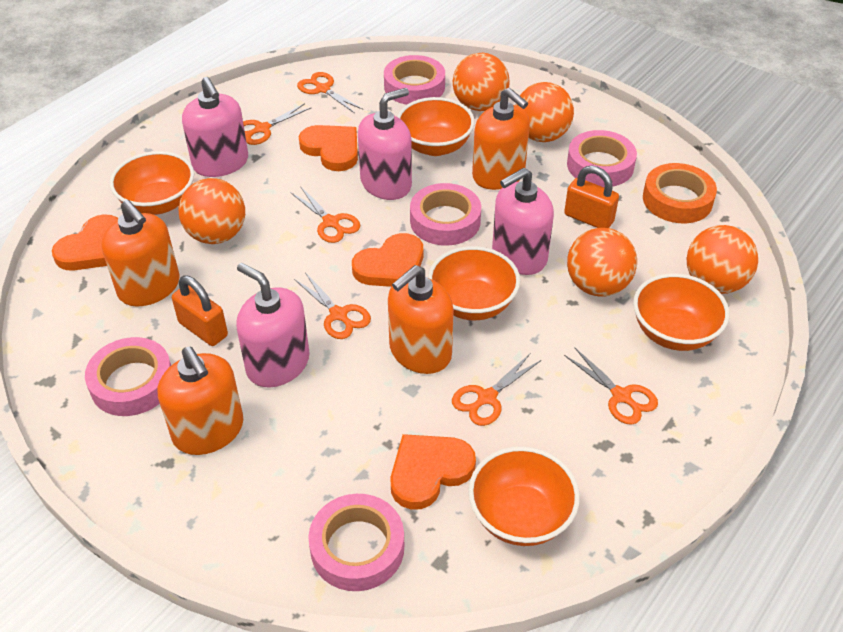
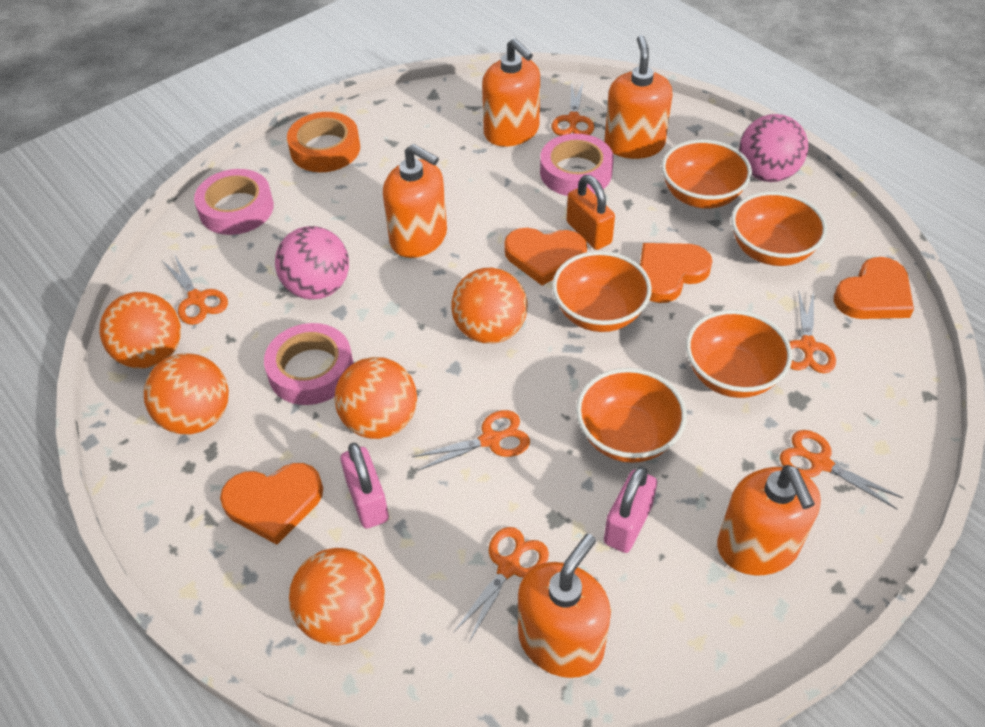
orange padlock: 2 -> 1
orange soap dispenser: 4 -> 5
pink ball: 0 -> 2
pink padlock: 0 -> 2
pink soap dispenser: 4 -> 0
pink tape: 5 -> 3

